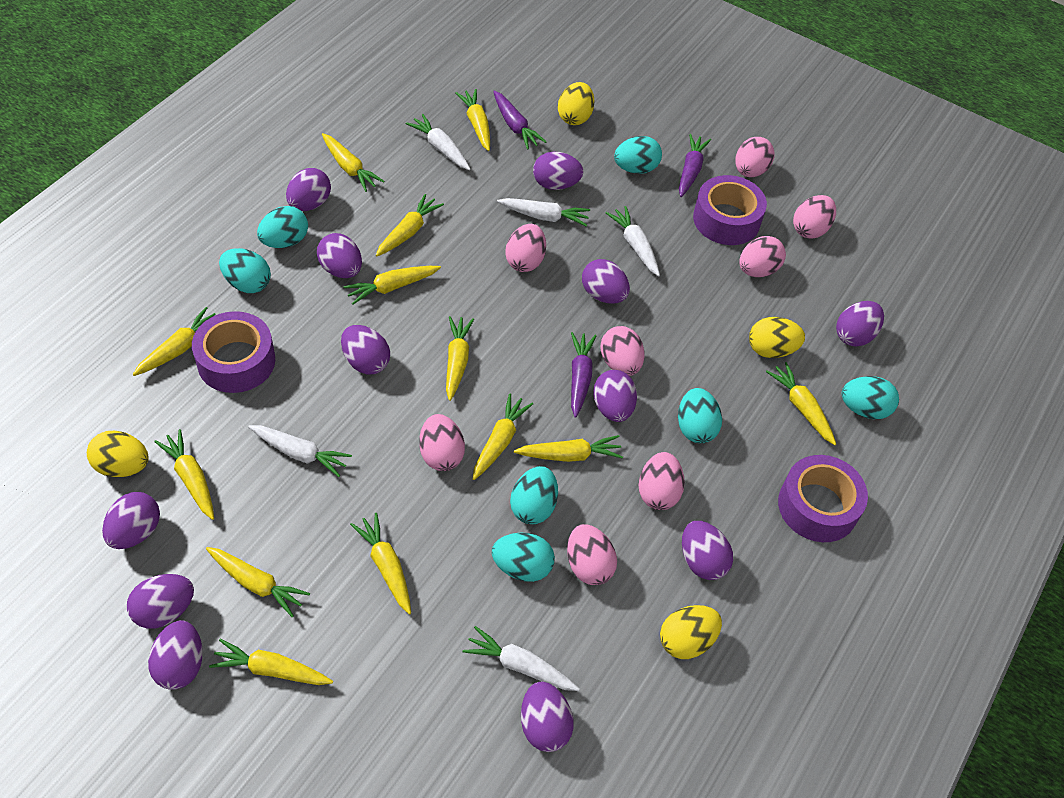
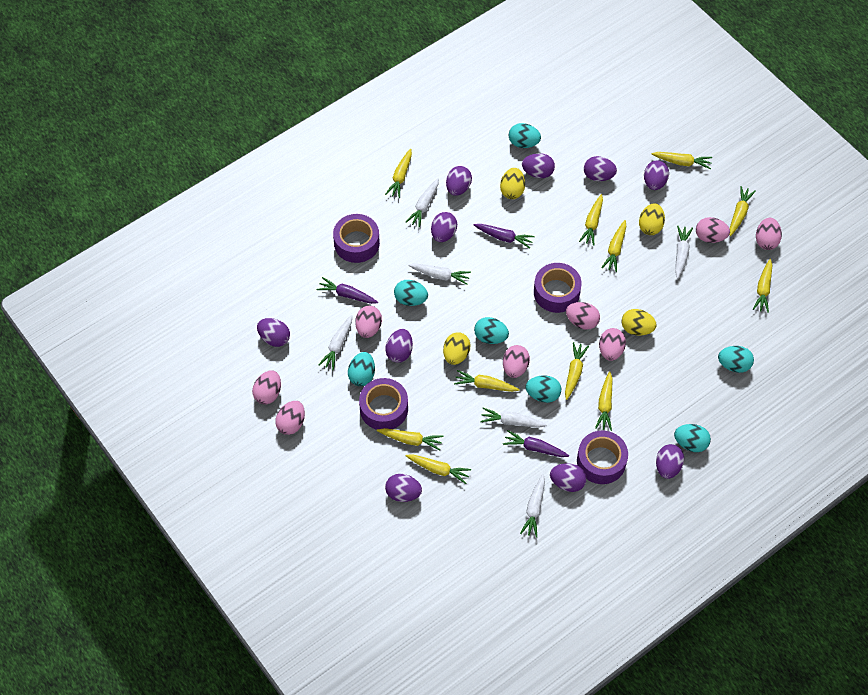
purple egg: 12 -> 10
purple tape: 3 -> 4
white carrot: 5 -> 6
yellow carrot: 13 -> 11

